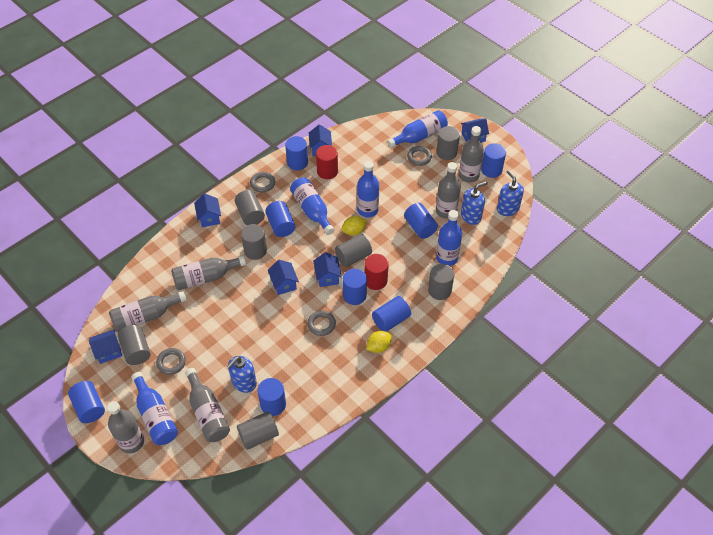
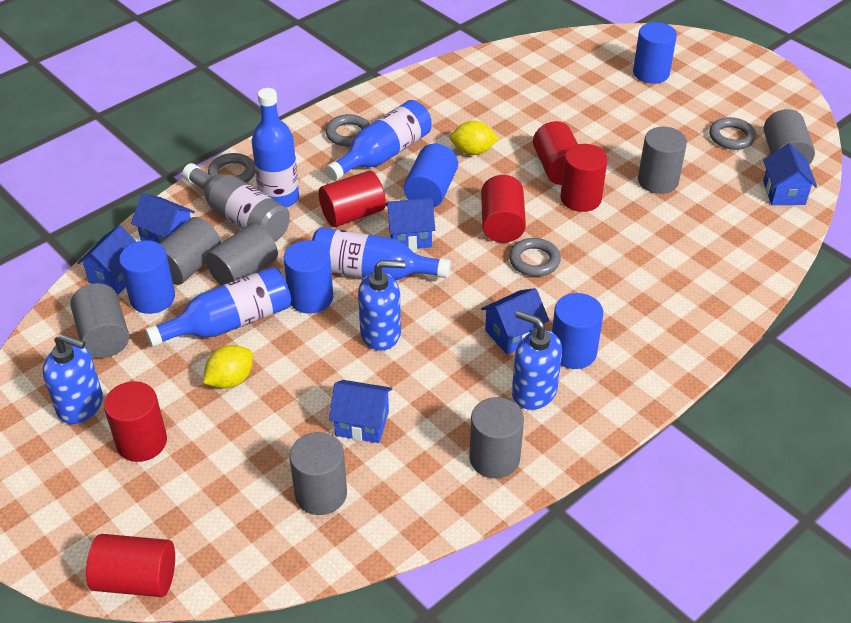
blue bottle: 5 -> 4
blue cylinder: 8 -> 5
grey bottle: 6 -> 1
red cylinder: 2 -> 6

